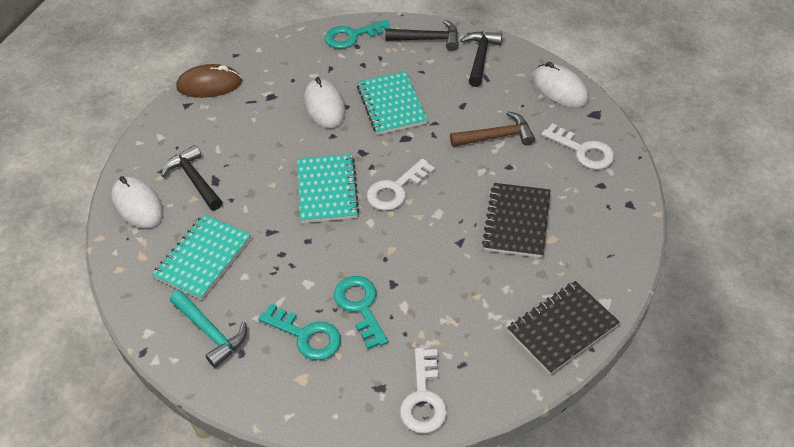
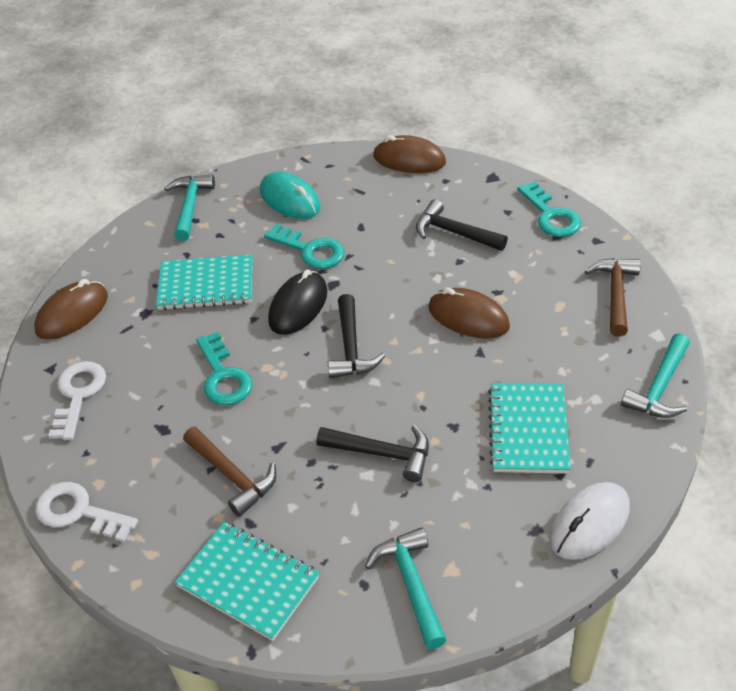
black mouse: 0 -> 1
black notebook: 2 -> 0
brown hammer: 1 -> 2
brown mouse: 1 -> 3
turquoise hammer: 1 -> 3
turquoise mouse: 0 -> 1
white key: 3 -> 2
white mouse: 3 -> 1

